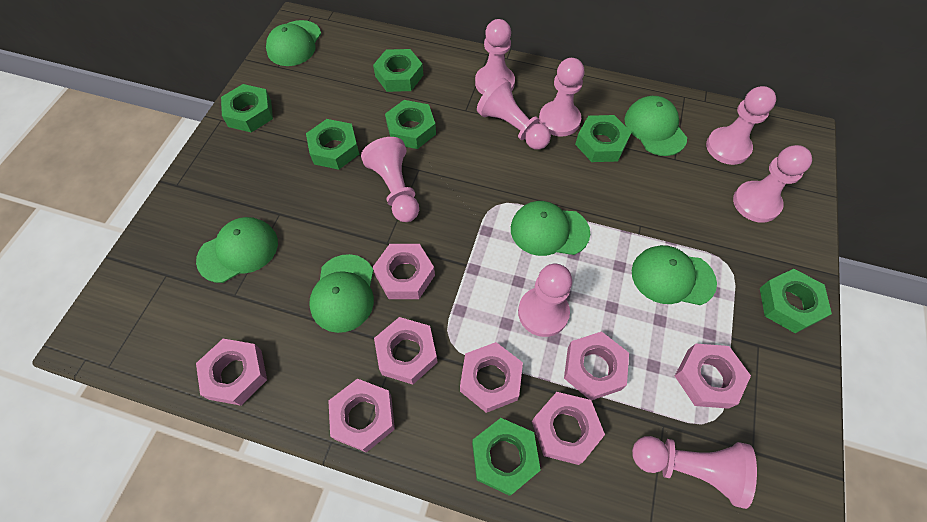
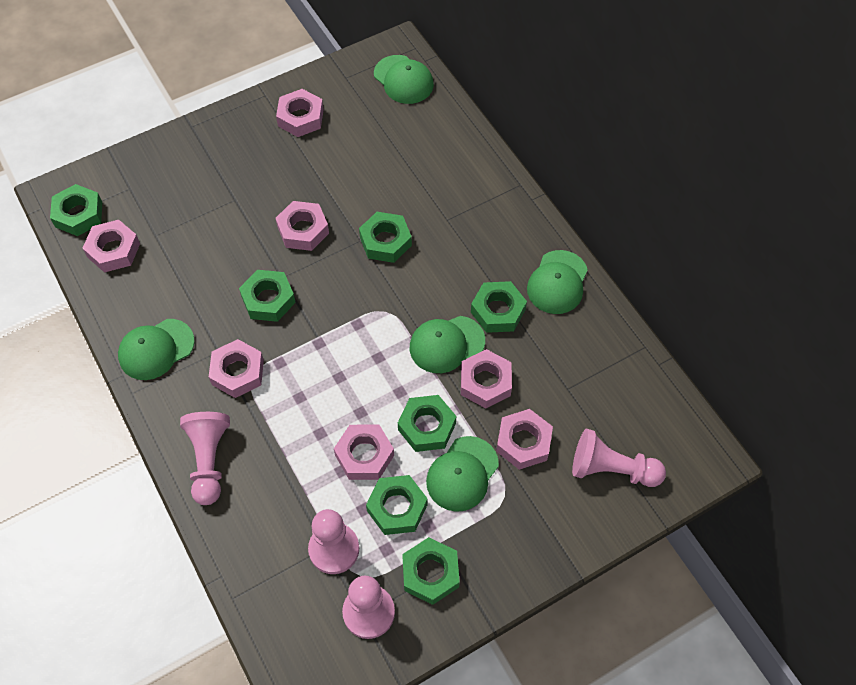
green cap: 6 -> 5
pink nut: 8 -> 7
pink pawn: 8 -> 4

